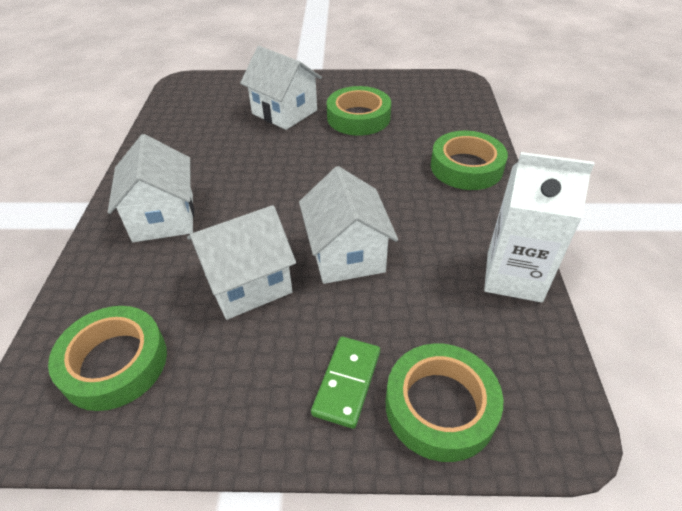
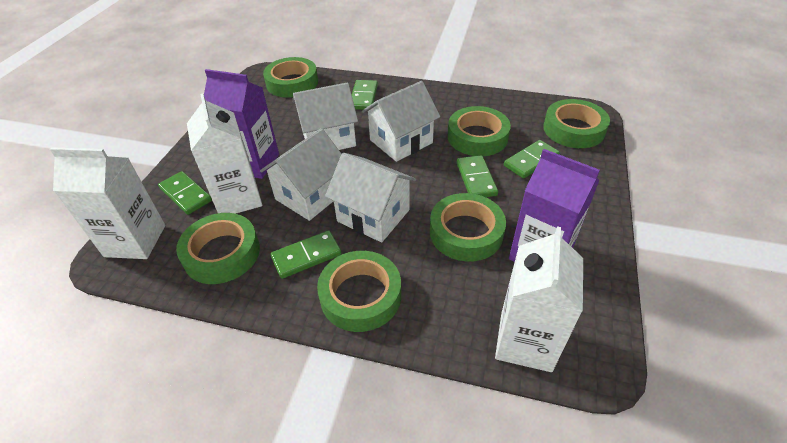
green domino: 1 -> 5
green tape: 4 -> 6
purple carton: 0 -> 2
white carton: 1 -> 3

